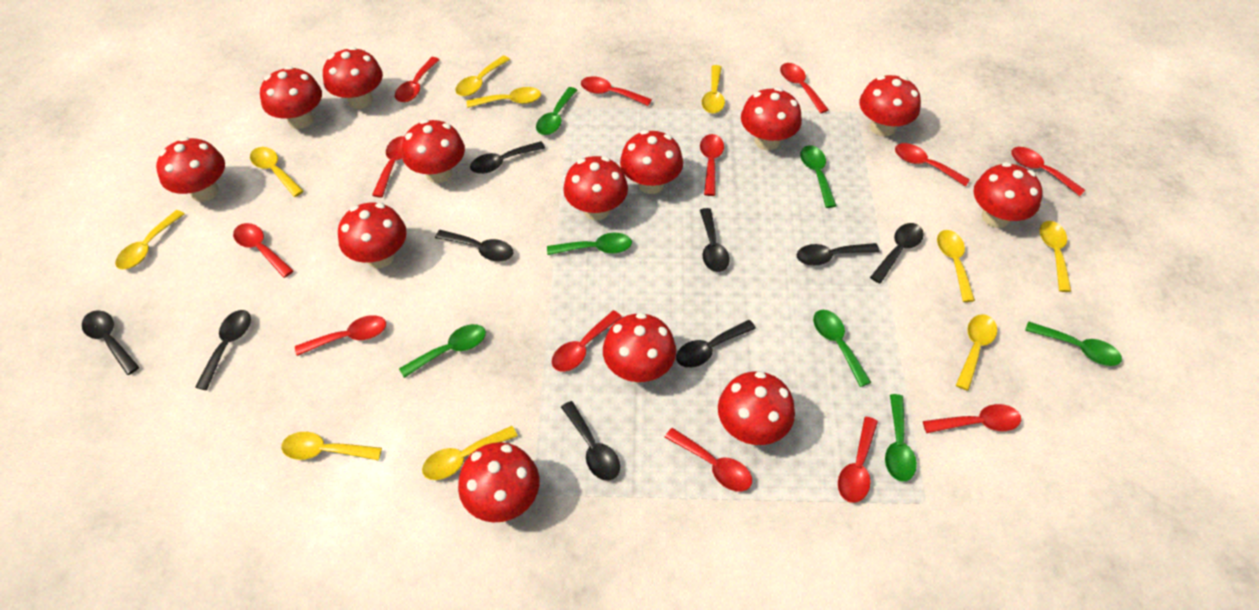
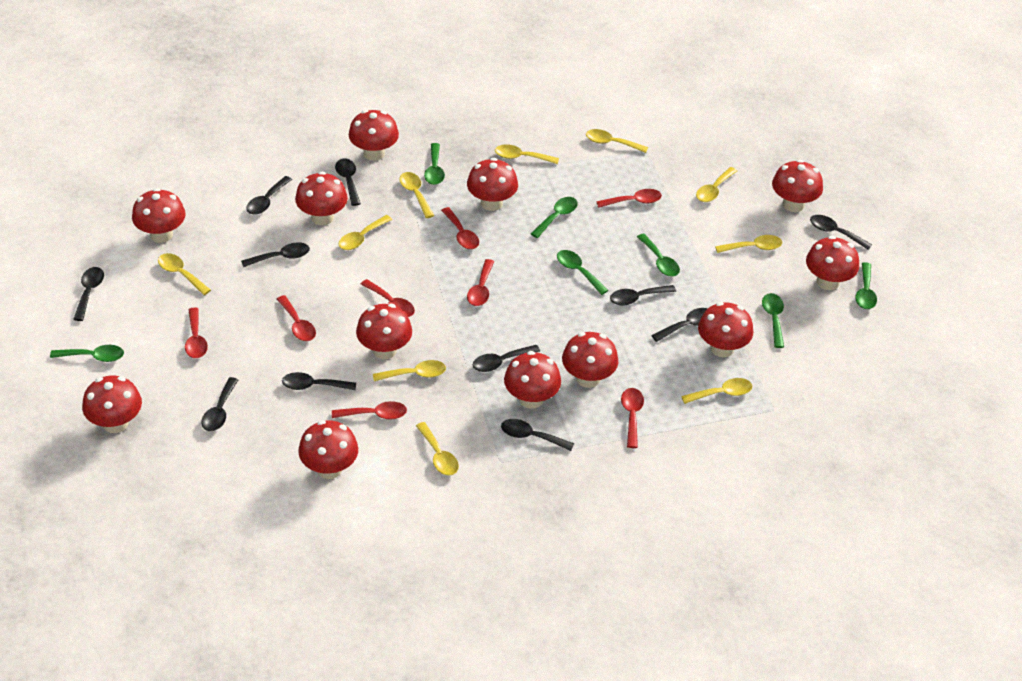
black spoon: 9 -> 11
red mushroom: 13 -> 12
red spoon: 13 -> 8

